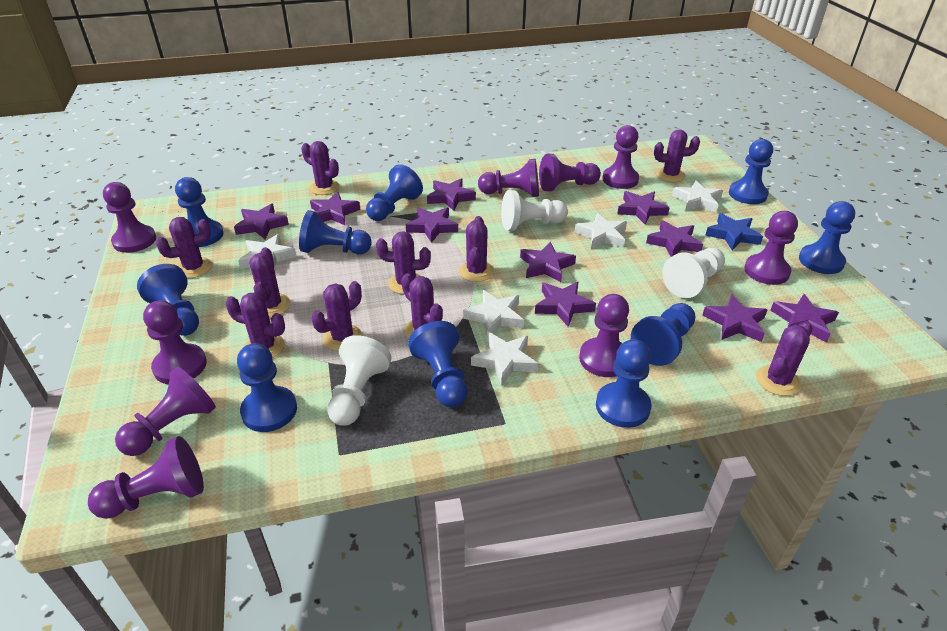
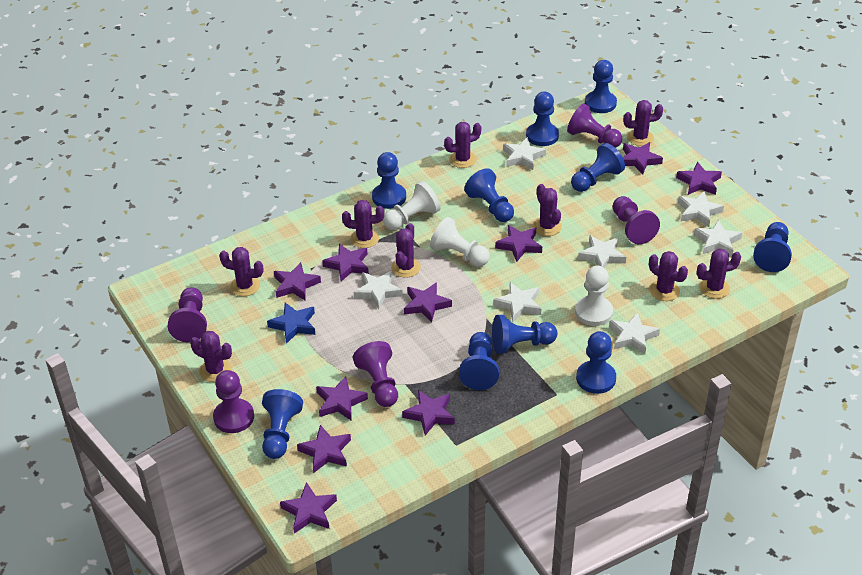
purple cactus: 10 -> 9
purple pawn: 9 -> 5
white star: 5 -> 7

